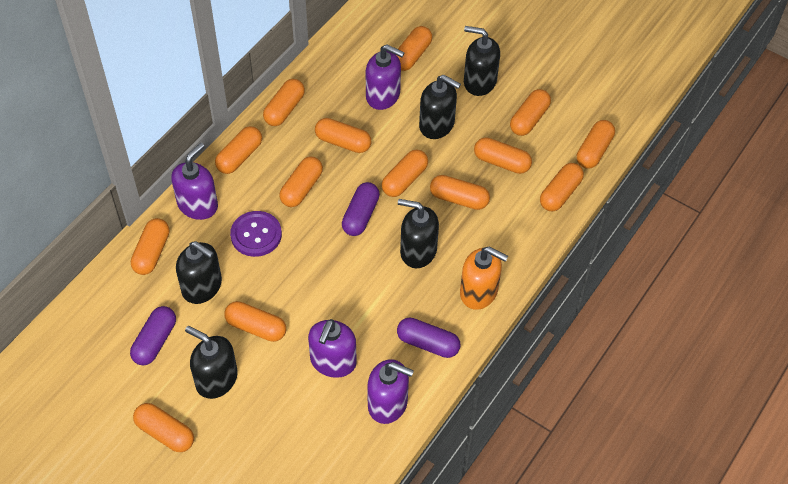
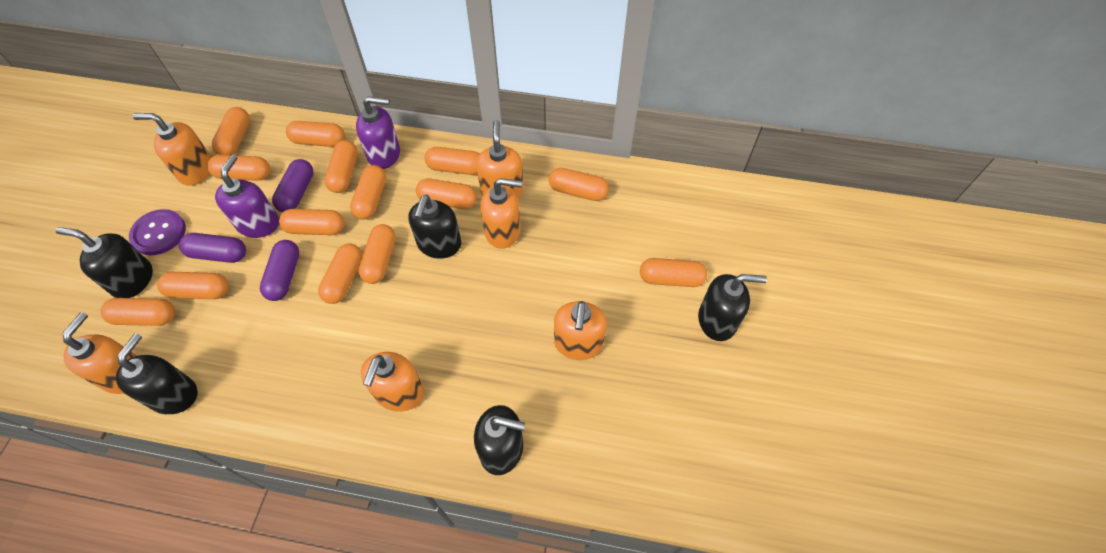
orange soap dispenser: 1 -> 6
purple soap dispenser: 4 -> 2

